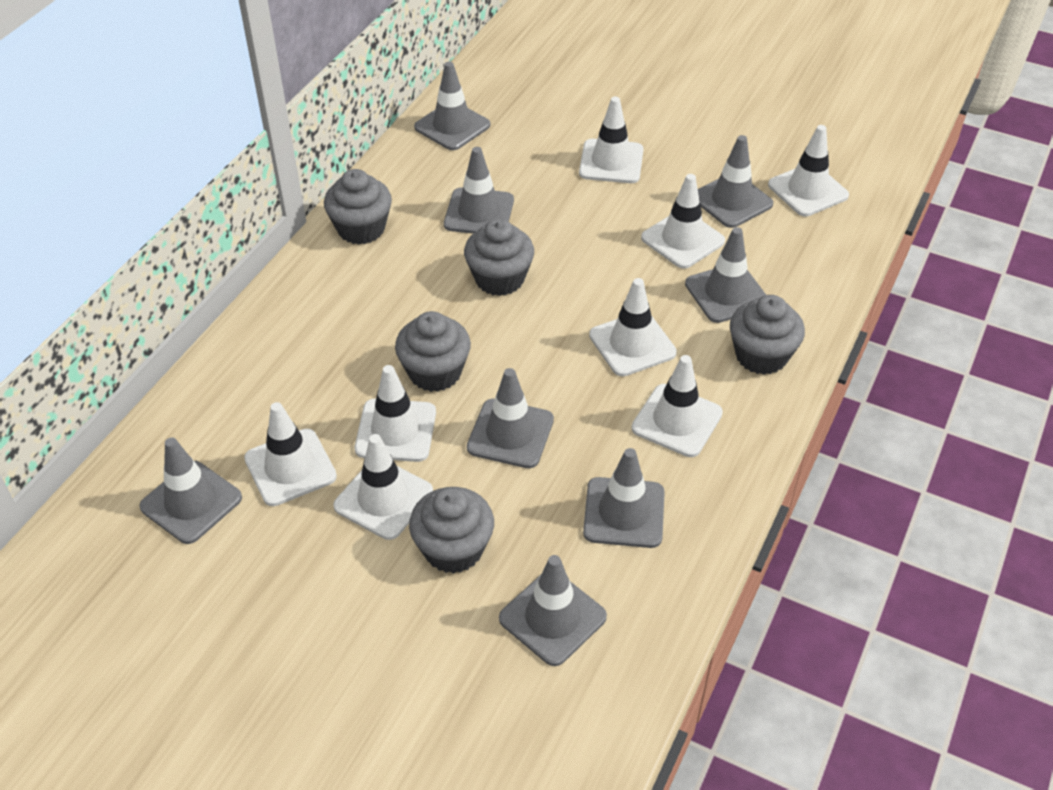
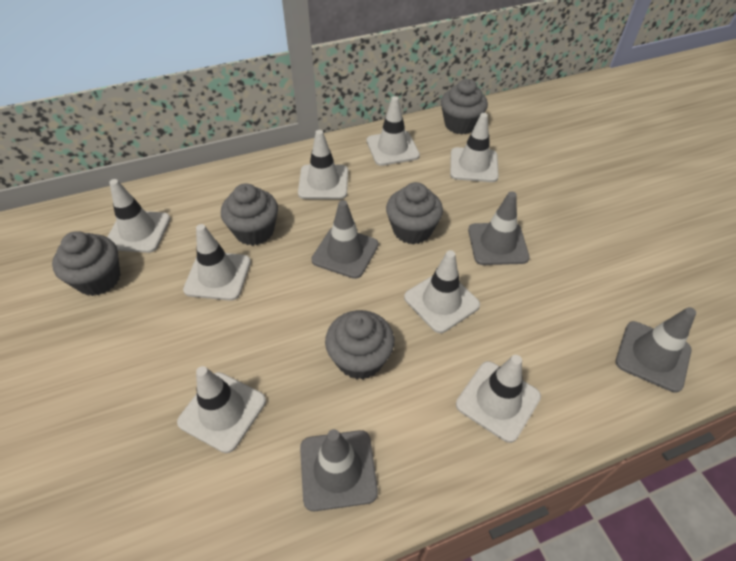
grey traffic cone: 8 -> 4

